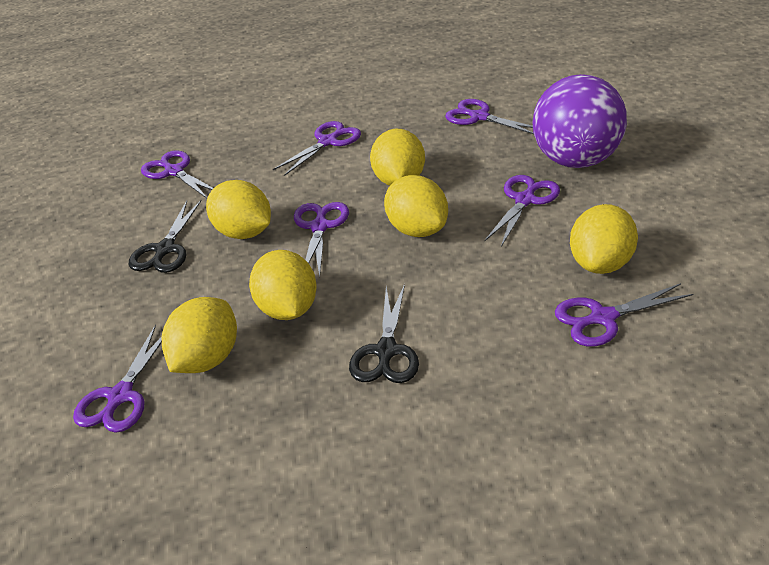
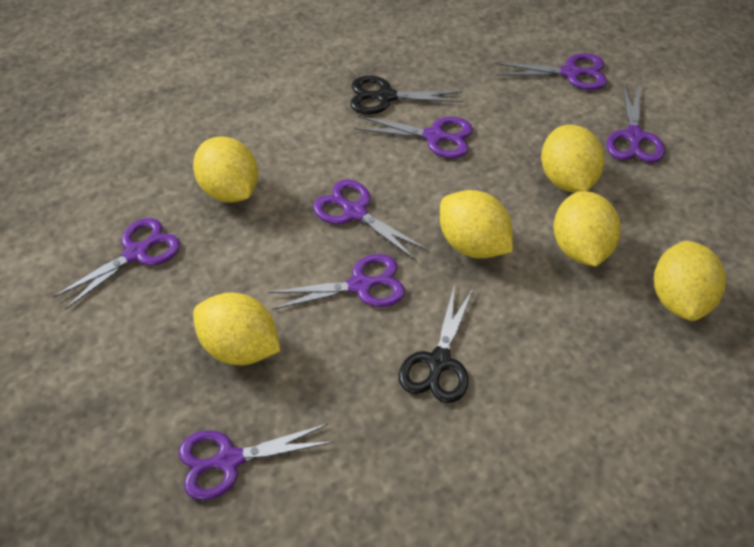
purple ball: 1 -> 0

